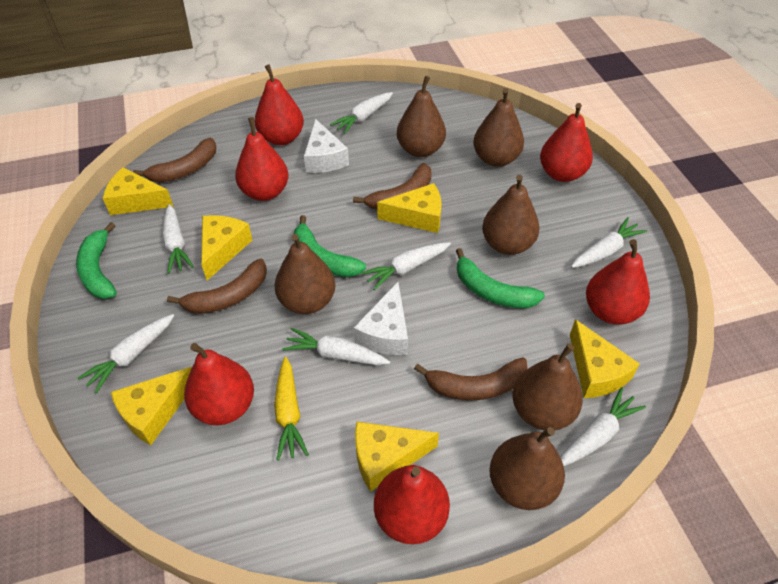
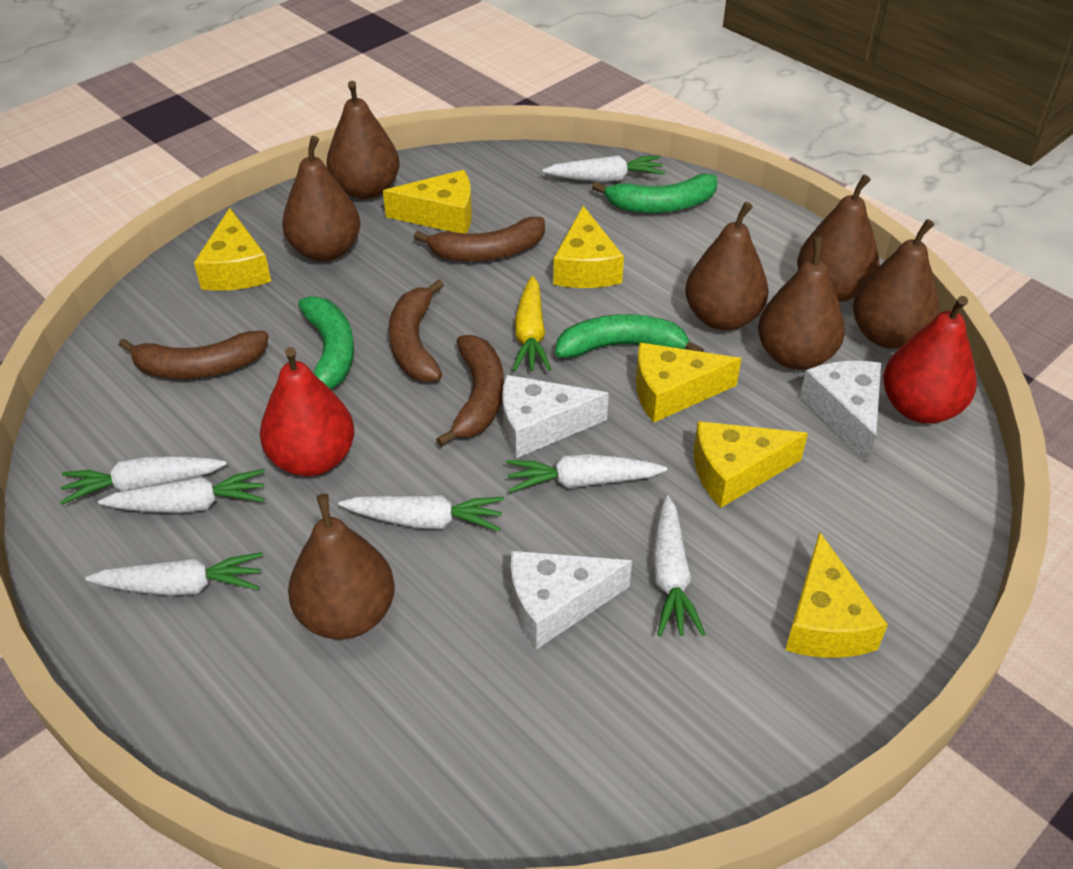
brown pear: 6 -> 7
red pear: 6 -> 2
white cheese: 2 -> 3

